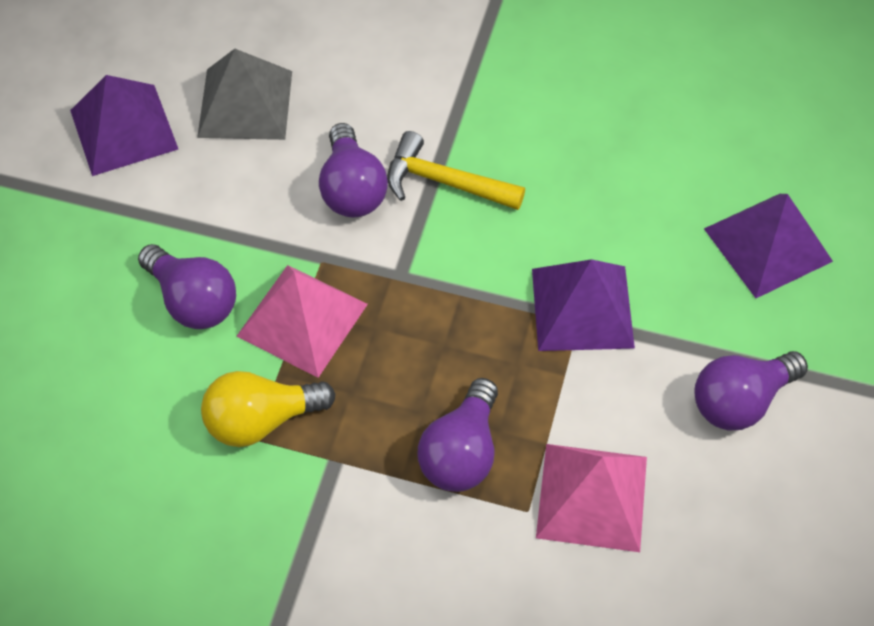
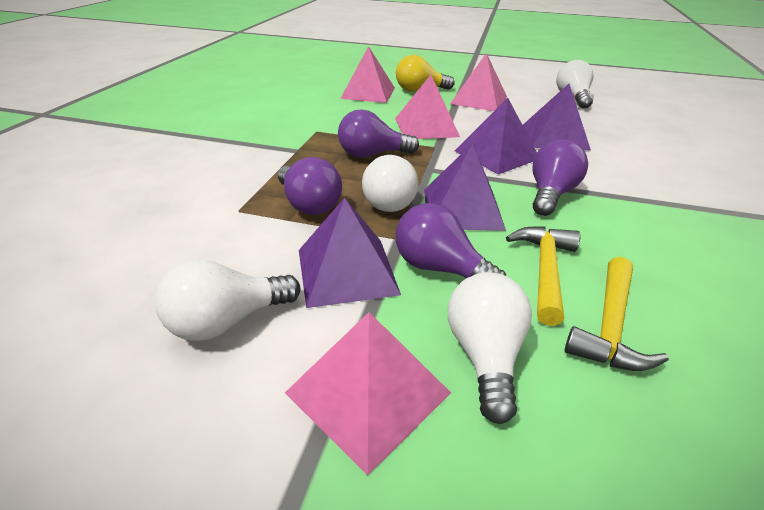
grey pyramid: 1 -> 0
pink pyramid: 2 -> 4
purple pyramid: 3 -> 4
white light bulb: 0 -> 4
yellow hammer: 1 -> 2

